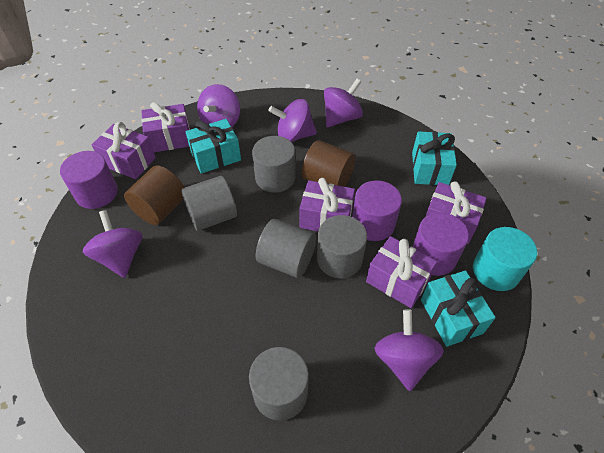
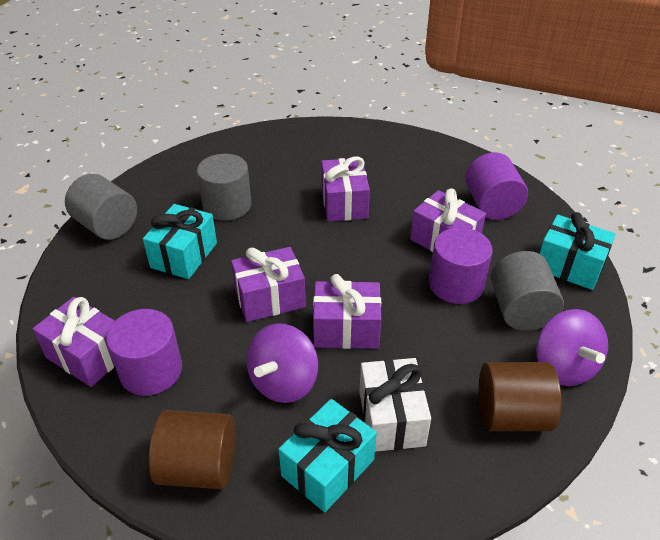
grey cylinder: 5 -> 3
purple spinning top: 5 -> 2
turquoise cylinder: 1 -> 0
white gift: 0 -> 1

